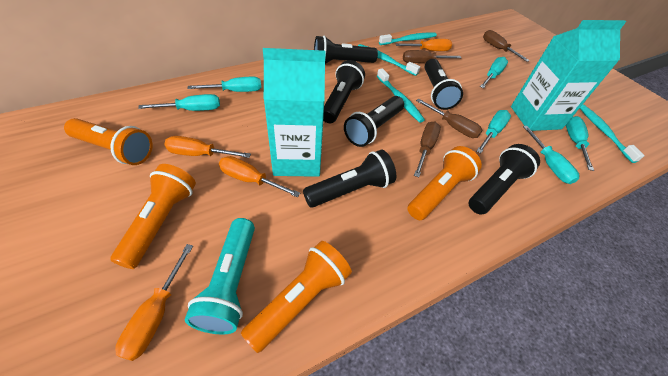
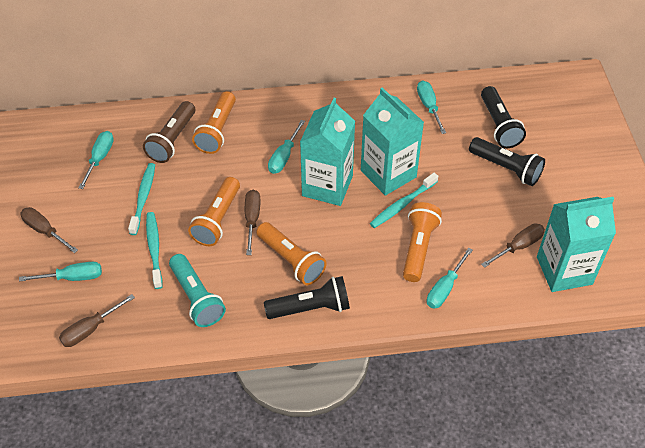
black flashlight: 6 -> 3
brown flashlight: 0 -> 1
orange screwdriver: 4 -> 0
turquoise carton: 2 -> 3
turquoise screwdriver: 6 -> 5
turquoise toothbrush: 4 -> 3

